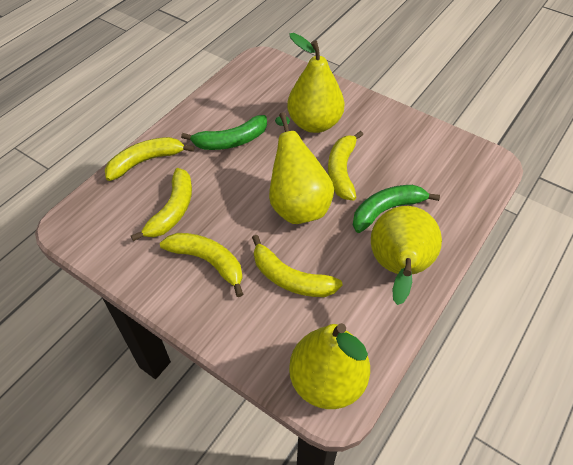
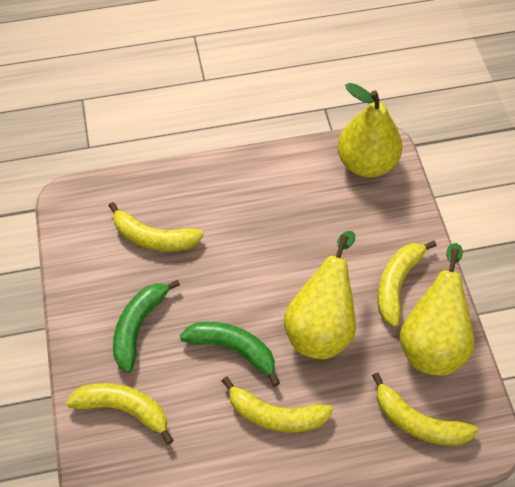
yellow pear: 4 -> 3

